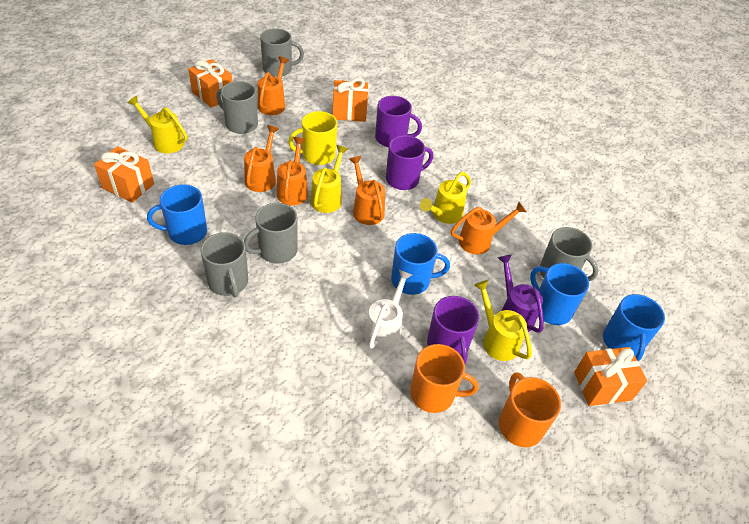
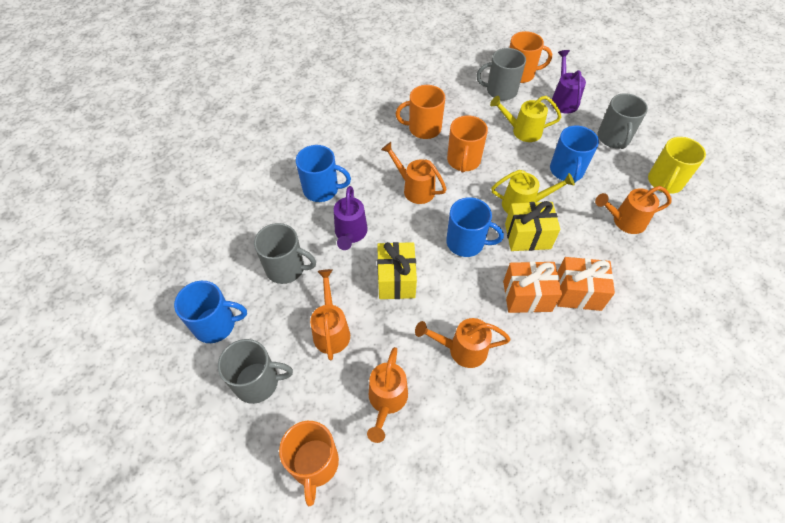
grey mug: 5 -> 4
orange gift: 4 -> 2
orange mug: 2 -> 4
purple mug: 3 -> 0
purple watering can: 1 -> 2
white watering can: 1 -> 0
yellow gift: 0 -> 2
yellow watering can: 4 -> 2

